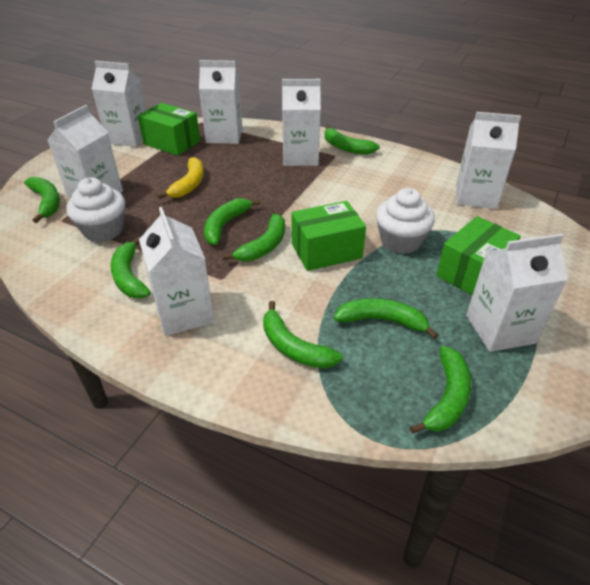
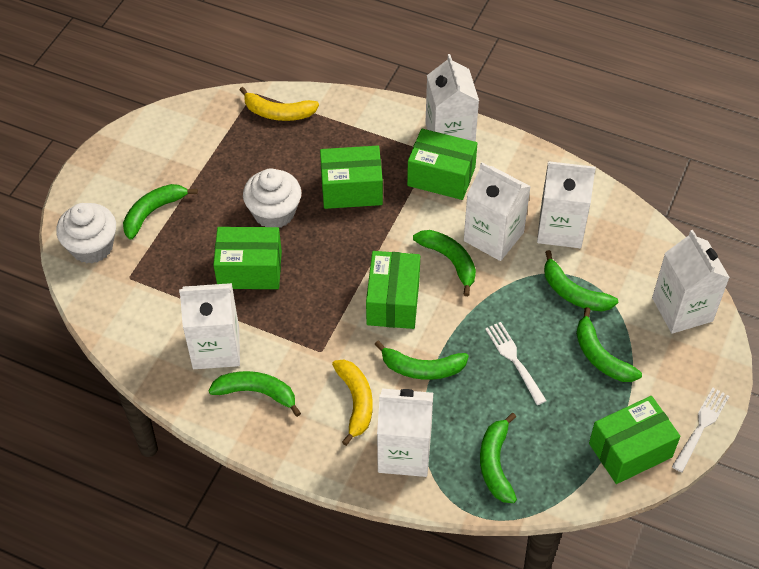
green banana: 8 -> 7
green box: 3 -> 5
white carton: 7 -> 6
white fork: 0 -> 2
yellow banana: 1 -> 2

